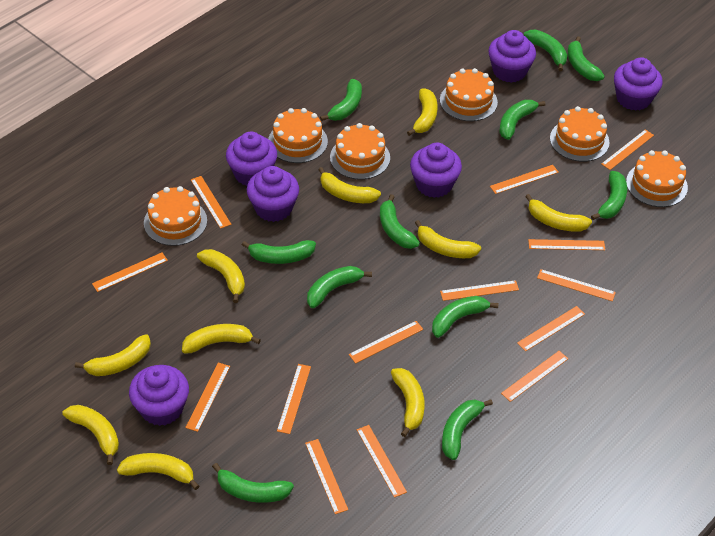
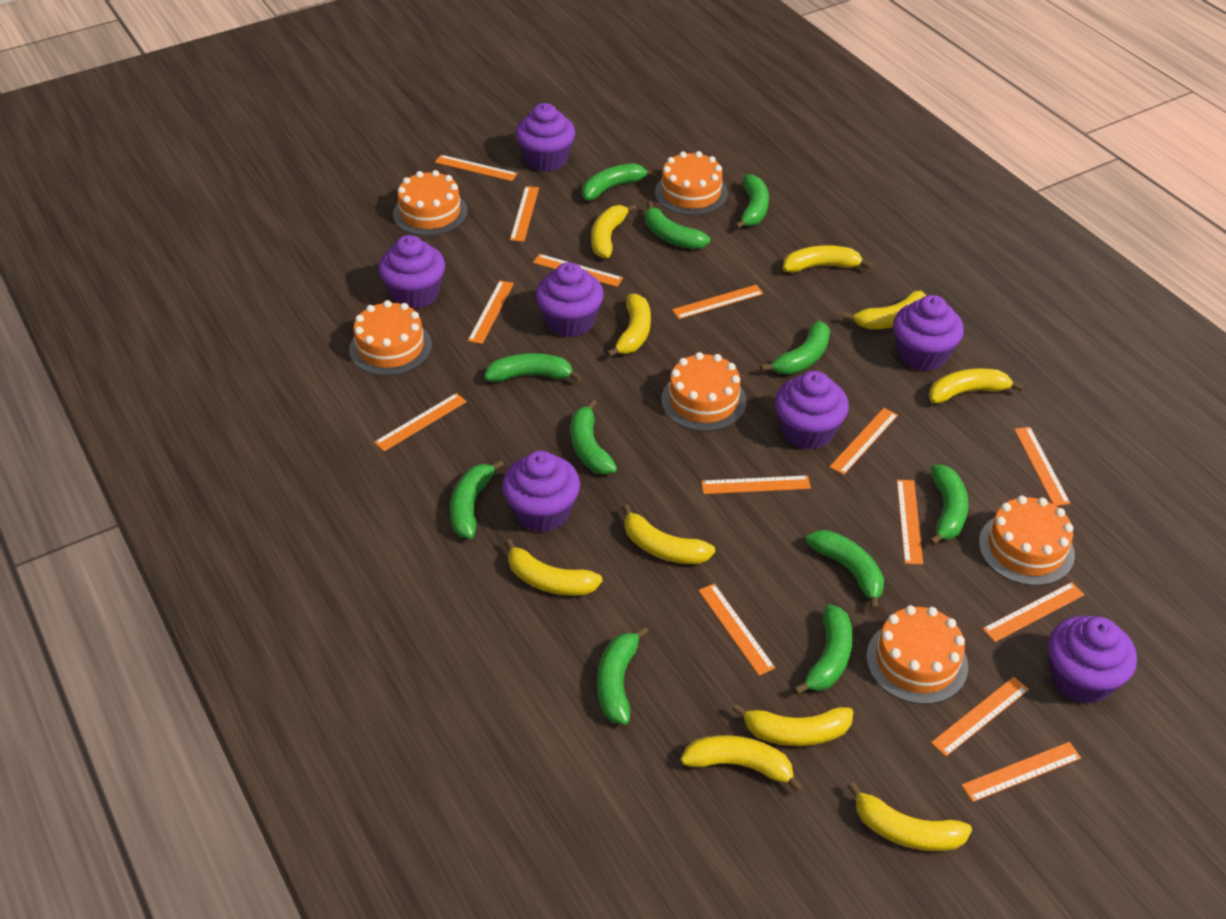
purple cupcake: 6 -> 7

